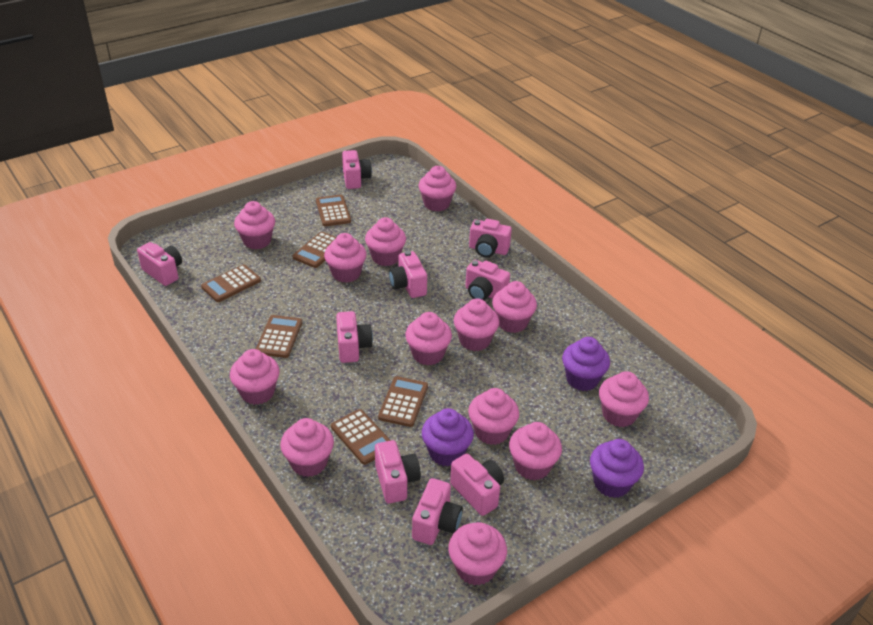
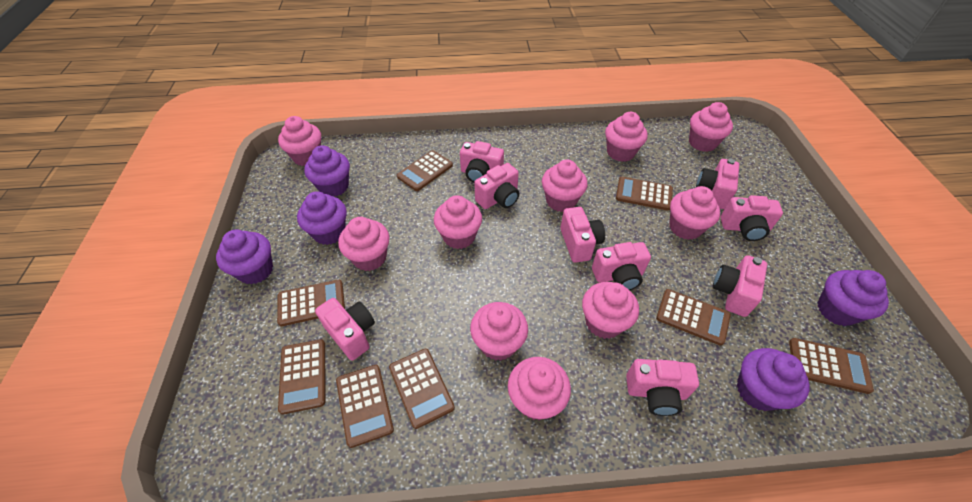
brown calculator: 6 -> 8
pink cupcake: 13 -> 10
purple cupcake: 3 -> 5

